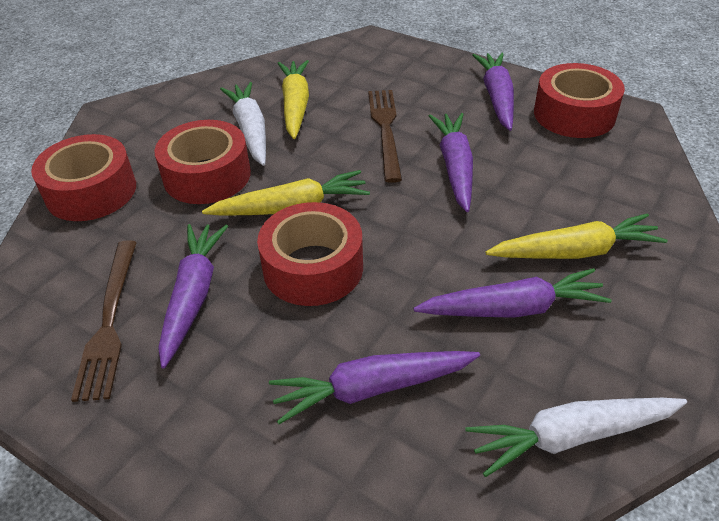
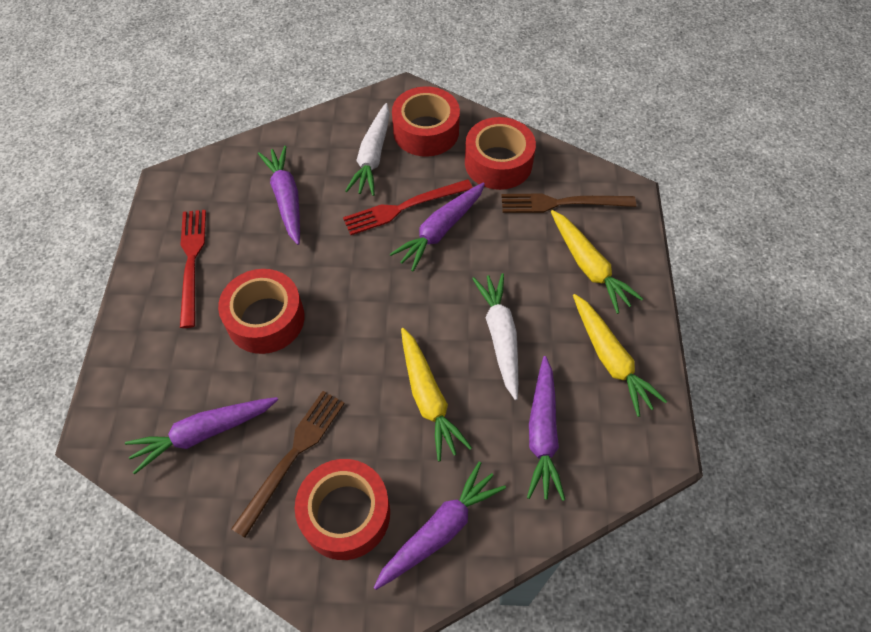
red fork: 0 -> 2

